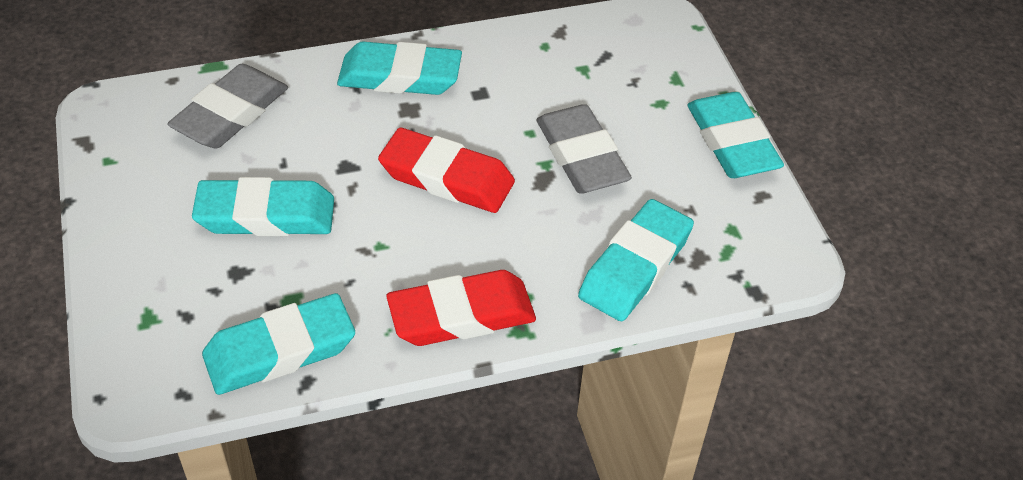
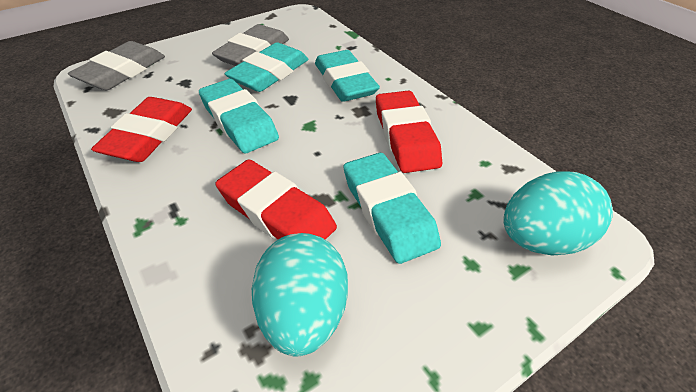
red eraser: 2 -> 3
turquoise egg: 0 -> 2
turquoise eraser: 5 -> 4

